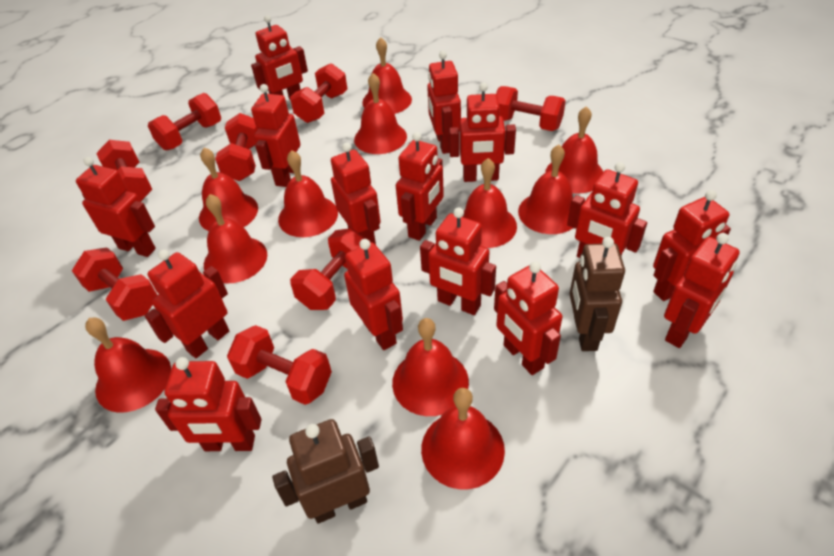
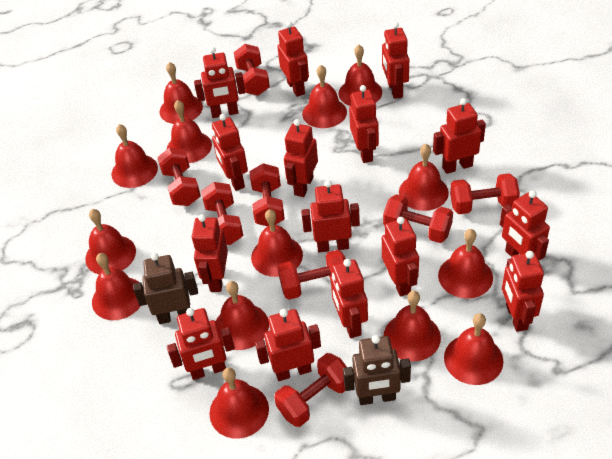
red bell: 11 -> 14

